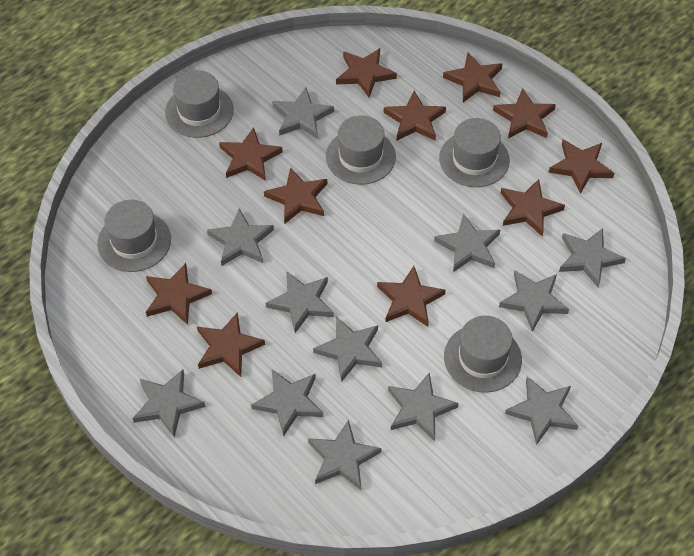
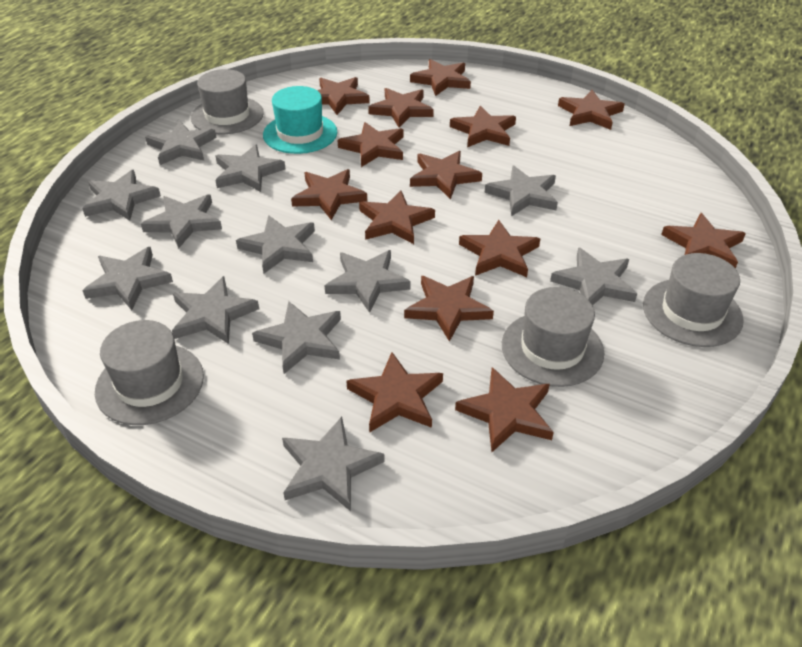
brown star: 11 -> 14
grey hat: 5 -> 4
turquoise hat: 0 -> 1

